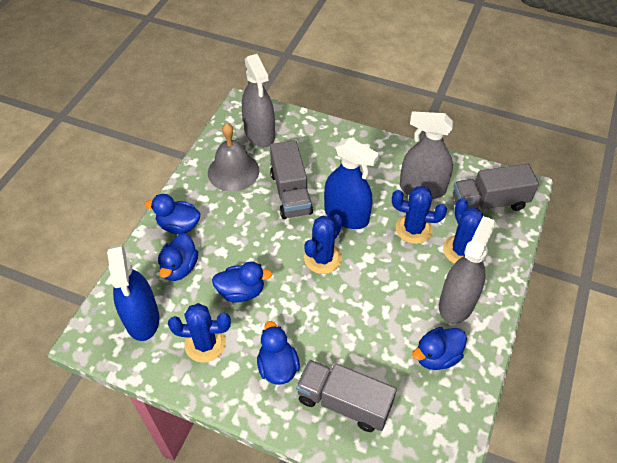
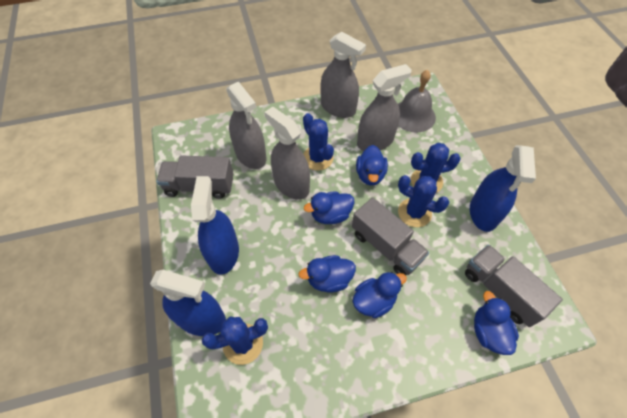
blue spray bottle: 2 -> 3
grey spray bottle: 3 -> 4

